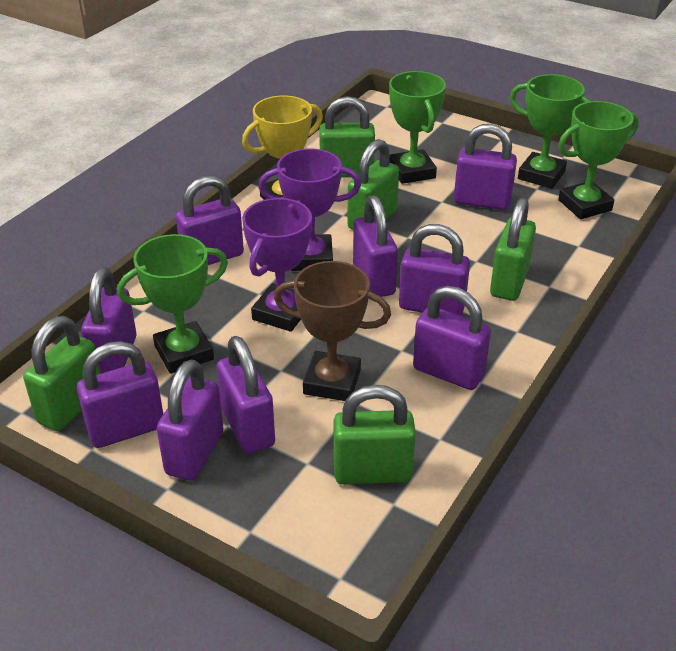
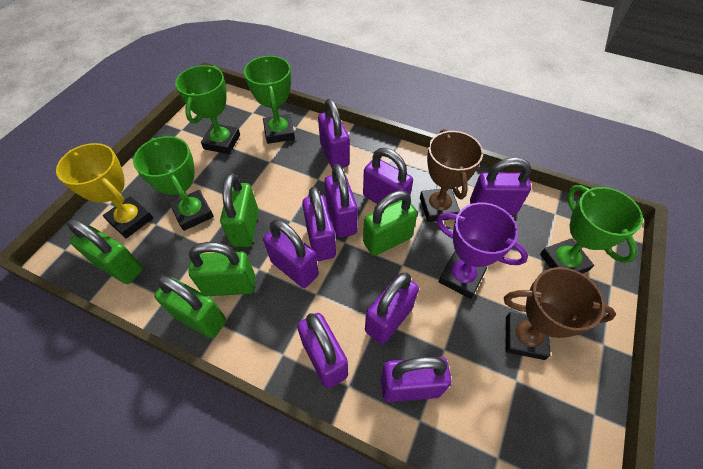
brown trophy: 1 -> 2
purple trophy: 2 -> 1

